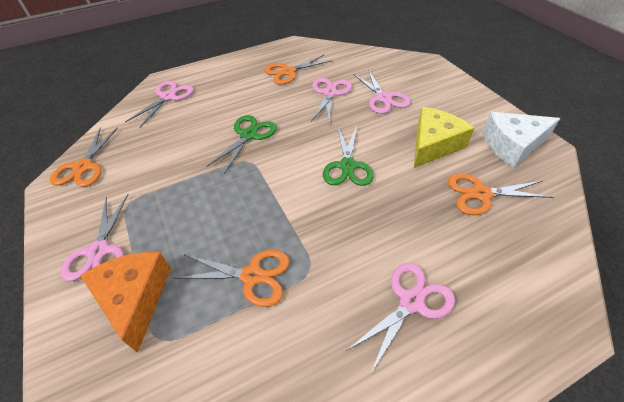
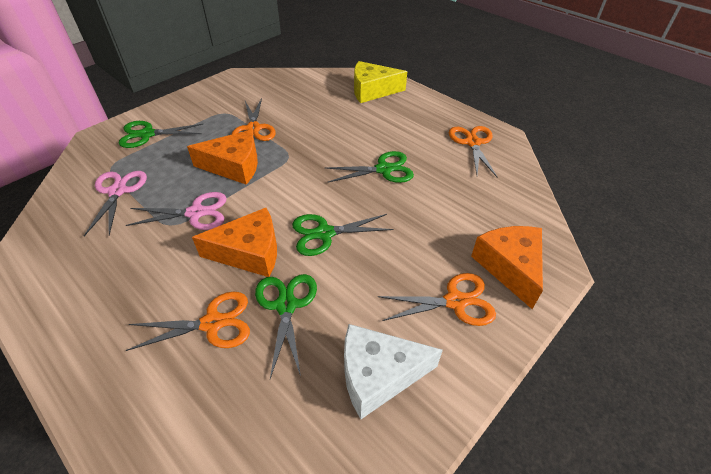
green scissors: 2 -> 4
orange cheese: 1 -> 3
pink scissors: 5 -> 2

